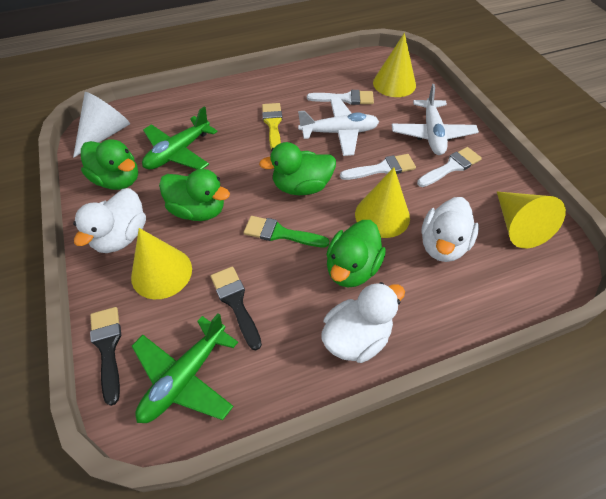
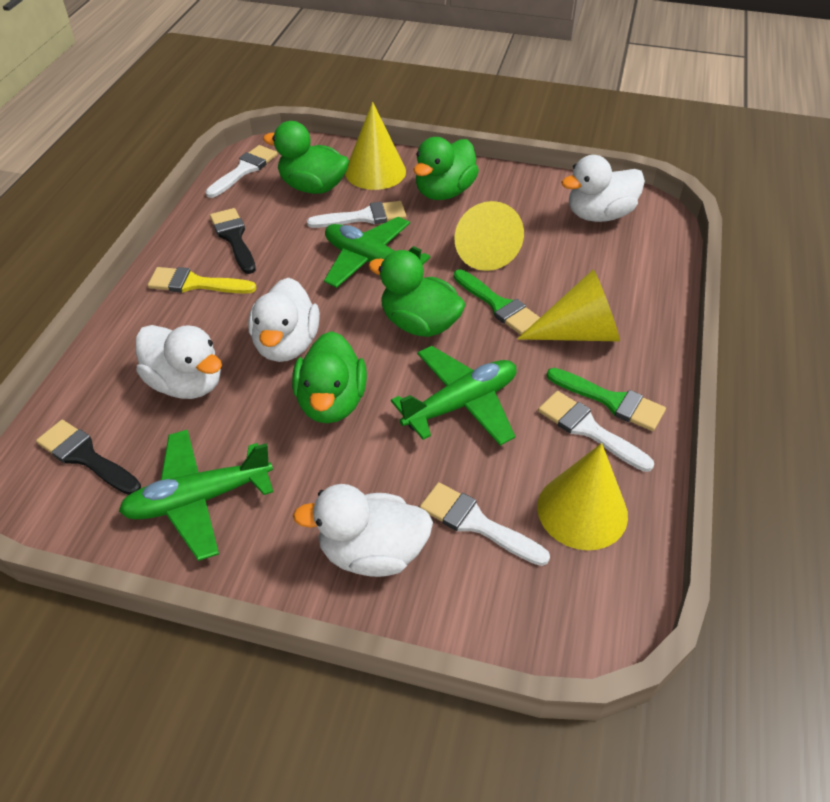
green brush: 1 -> 2
green plane: 2 -> 3
white brush: 3 -> 4
white cone: 1 -> 0
white duck: 3 -> 4
white plane: 2 -> 0

